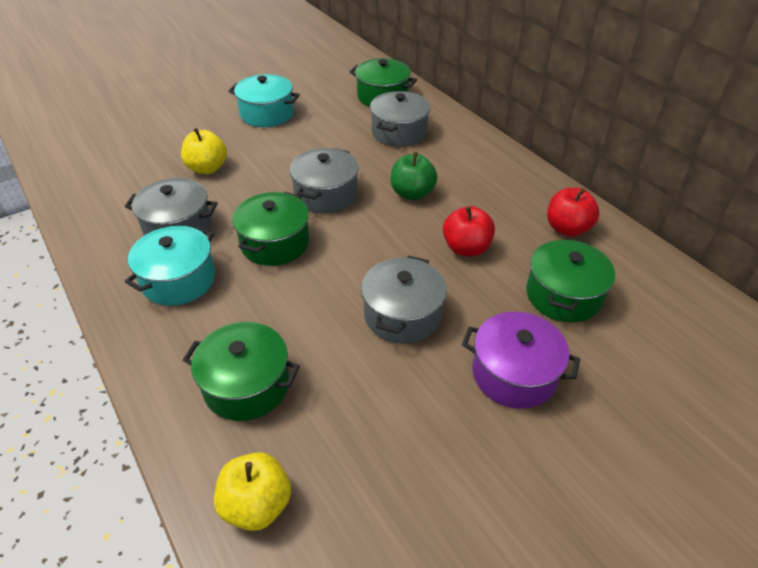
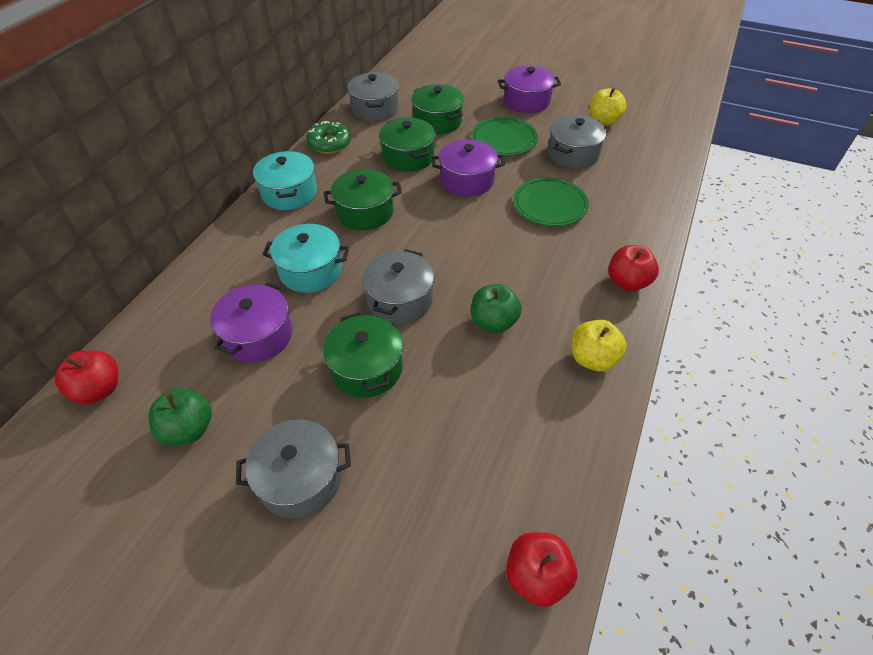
green apple: 1 -> 2
green donut: 0 -> 1
green plate: 0 -> 2
purple pot: 1 -> 3
red apple: 2 -> 3

